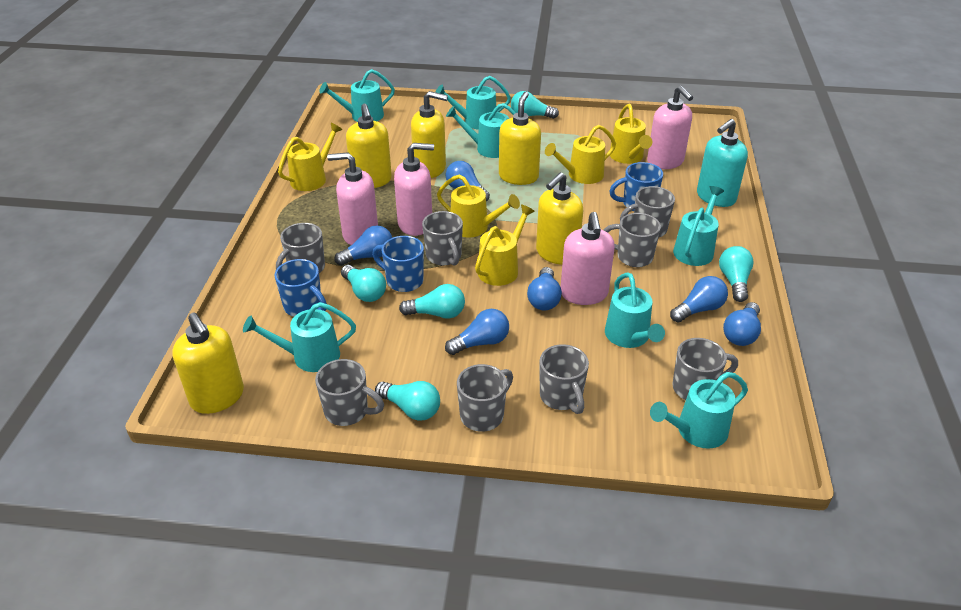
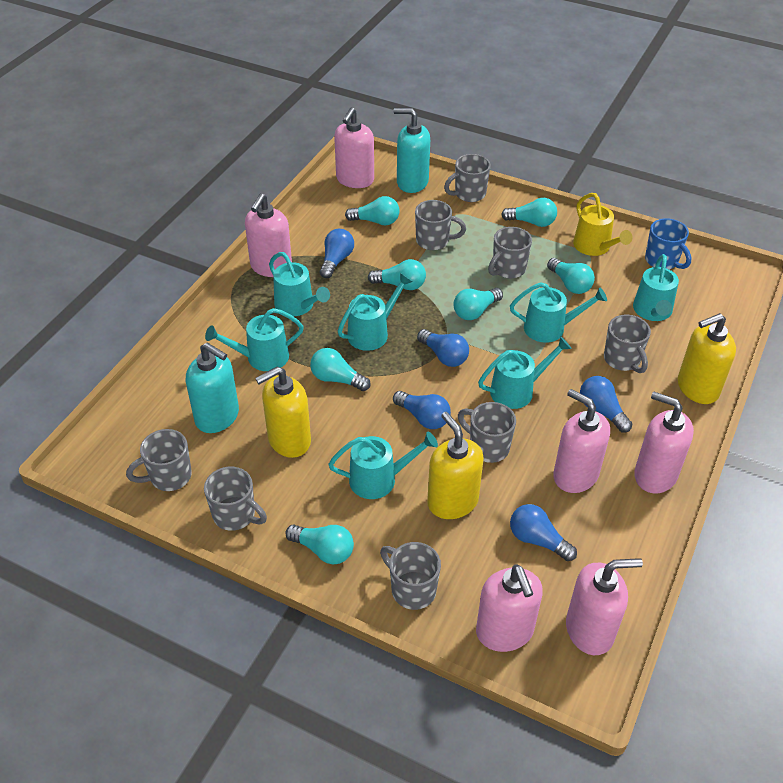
blue light bulb: 6 -> 5
blue mug: 3 -> 1
pink soap dispenser: 4 -> 6
turquoise light bulb: 5 -> 7
turquoise soap dispenser: 1 -> 2
yellow soap dispenser: 5 -> 3
yellow watering can: 5 -> 1

